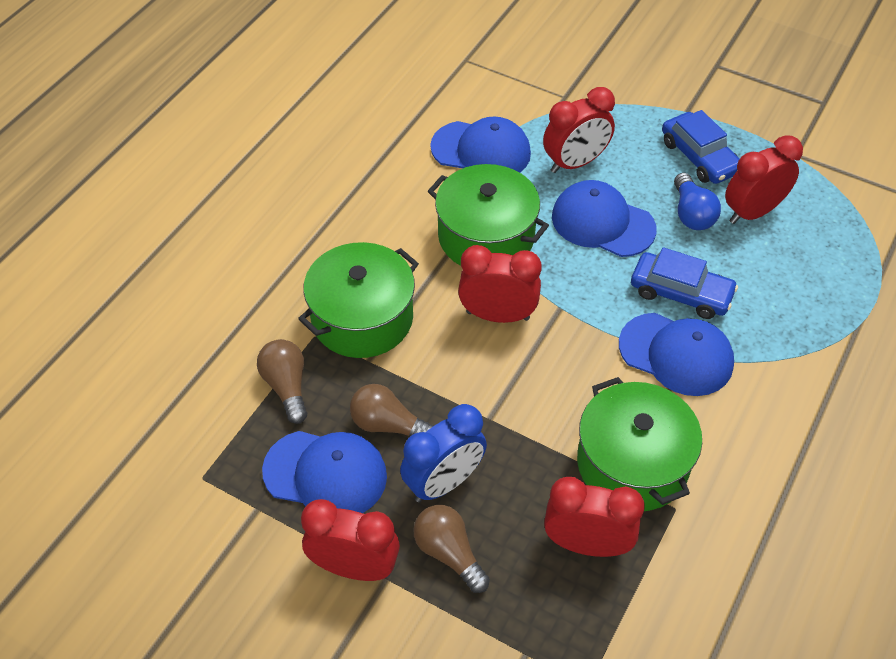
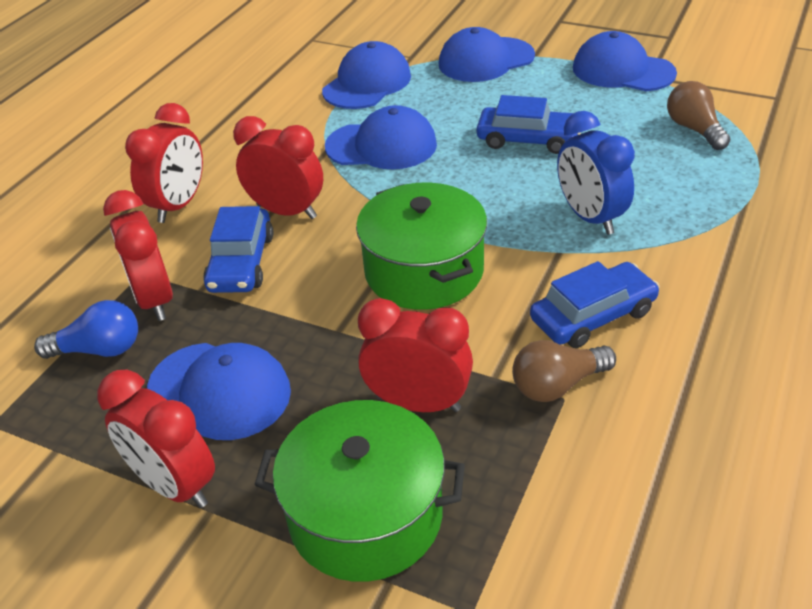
blue cap: 4 -> 5
blue car: 2 -> 3
brown light bulb: 3 -> 2
green pot: 3 -> 2

